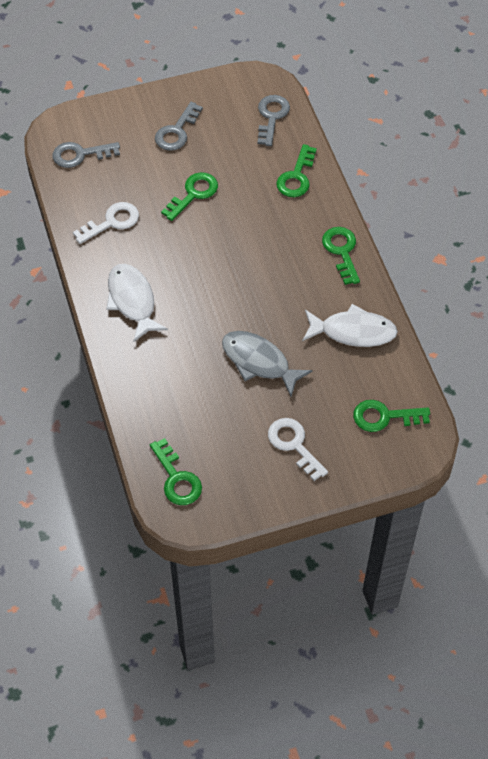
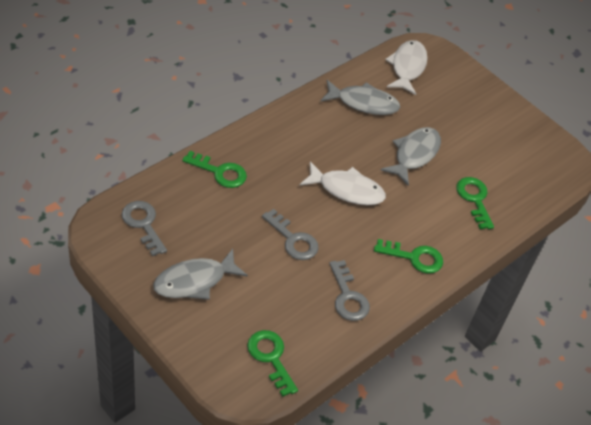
green key: 5 -> 4
grey fish: 1 -> 3
white key: 2 -> 0

